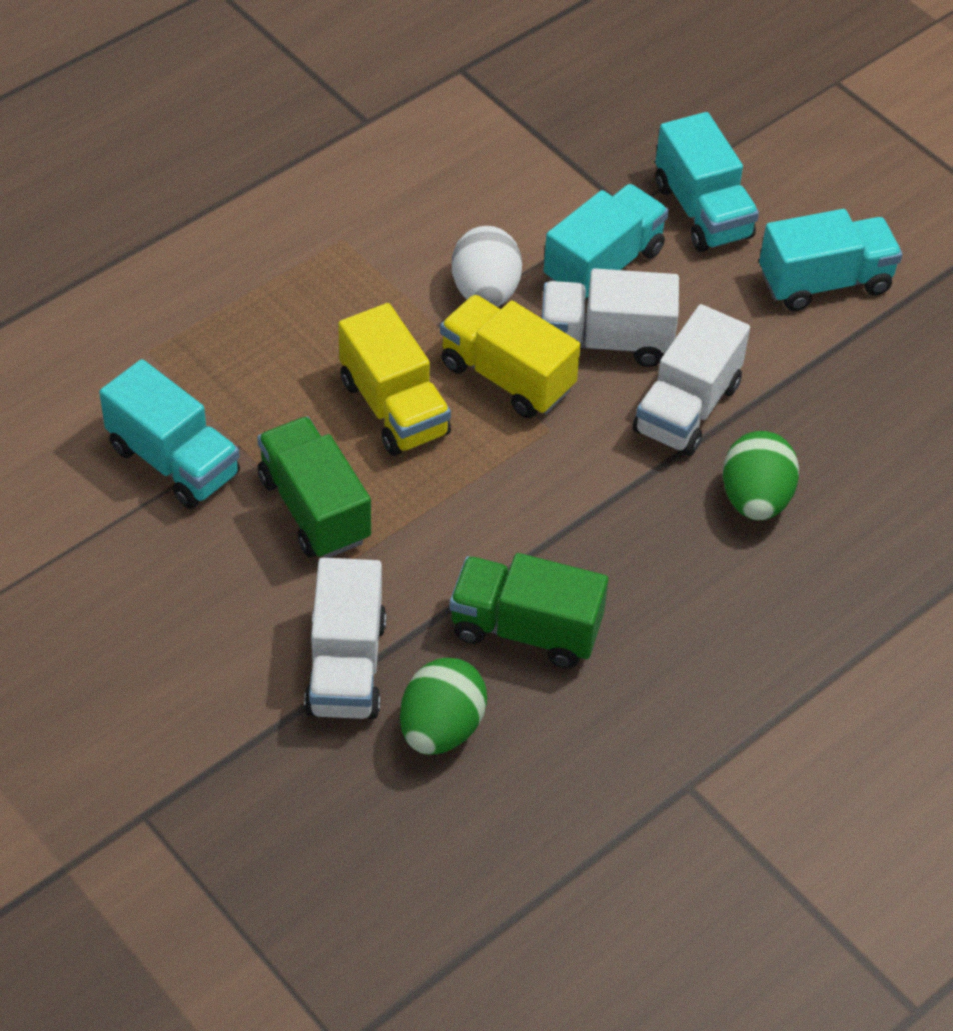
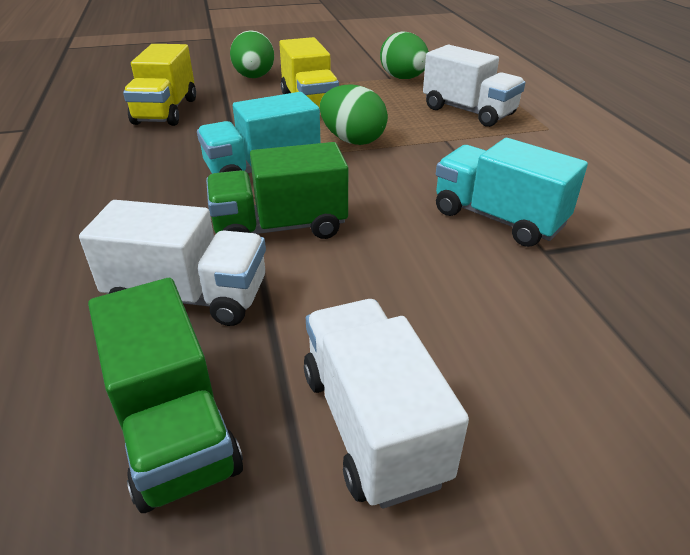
green egg: 2 -> 3
turquoise truck: 4 -> 2
white egg: 1 -> 0

